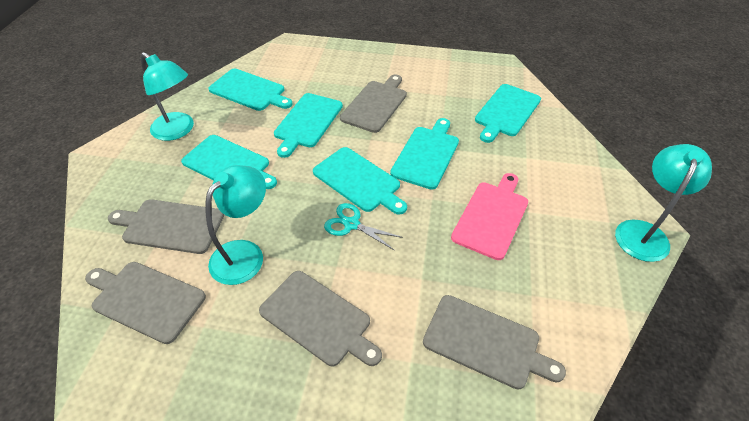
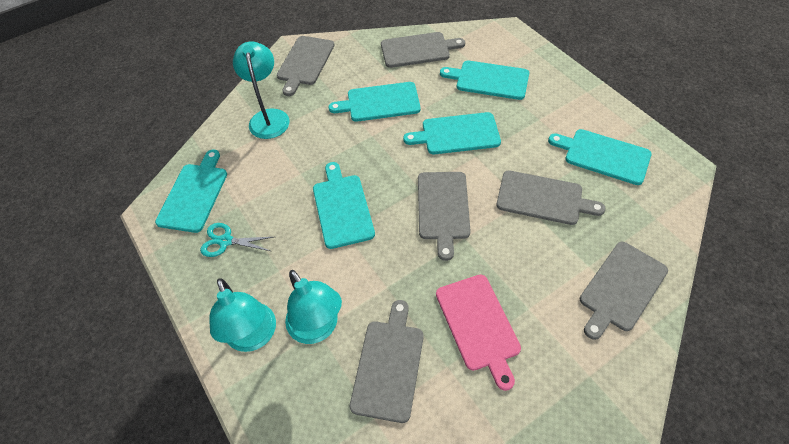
grey cutting board: 5 -> 6

